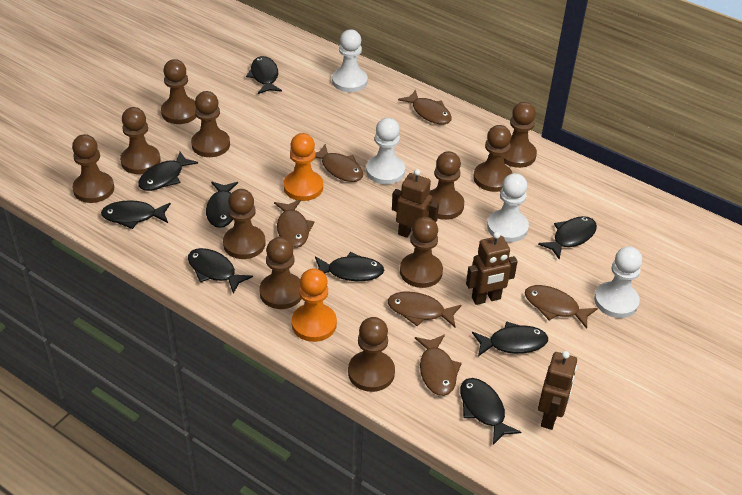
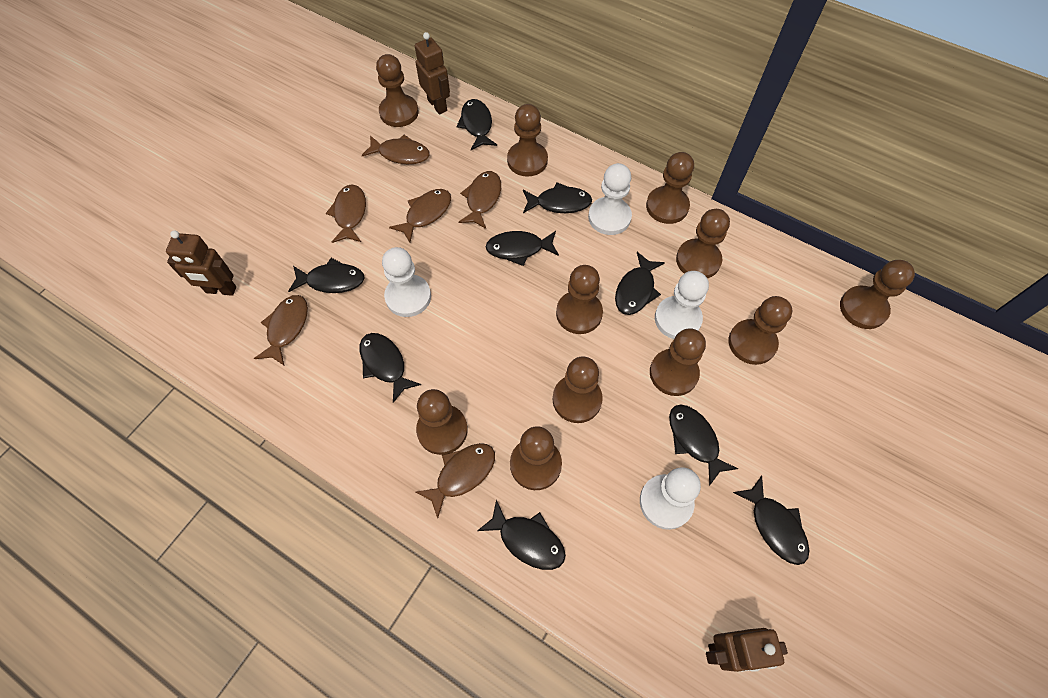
orange pawn: 2 -> 0

